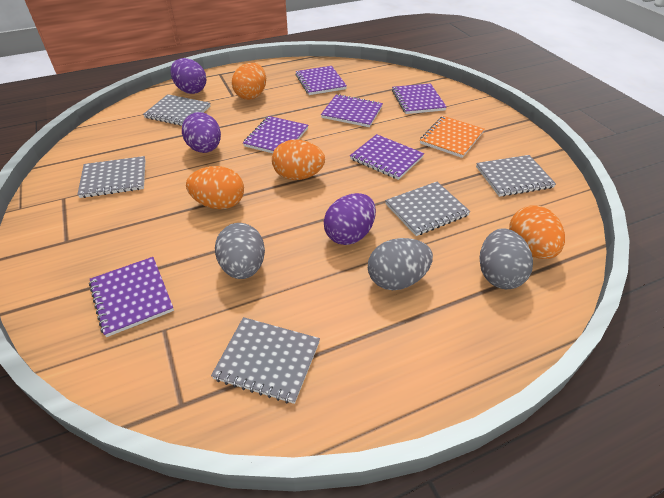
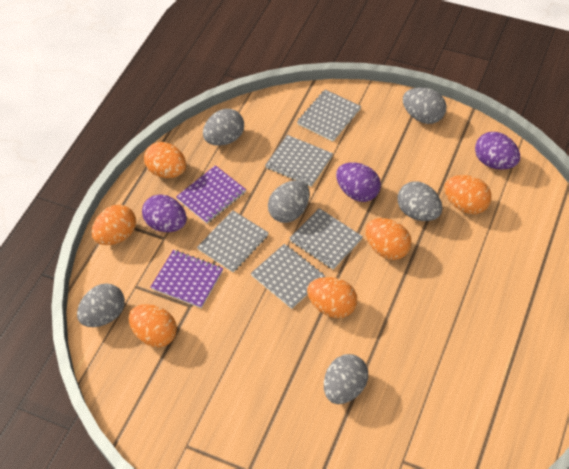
grey egg: 3 -> 6
orange egg: 4 -> 6
orange notebook: 1 -> 0
purple notebook: 6 -> 2

